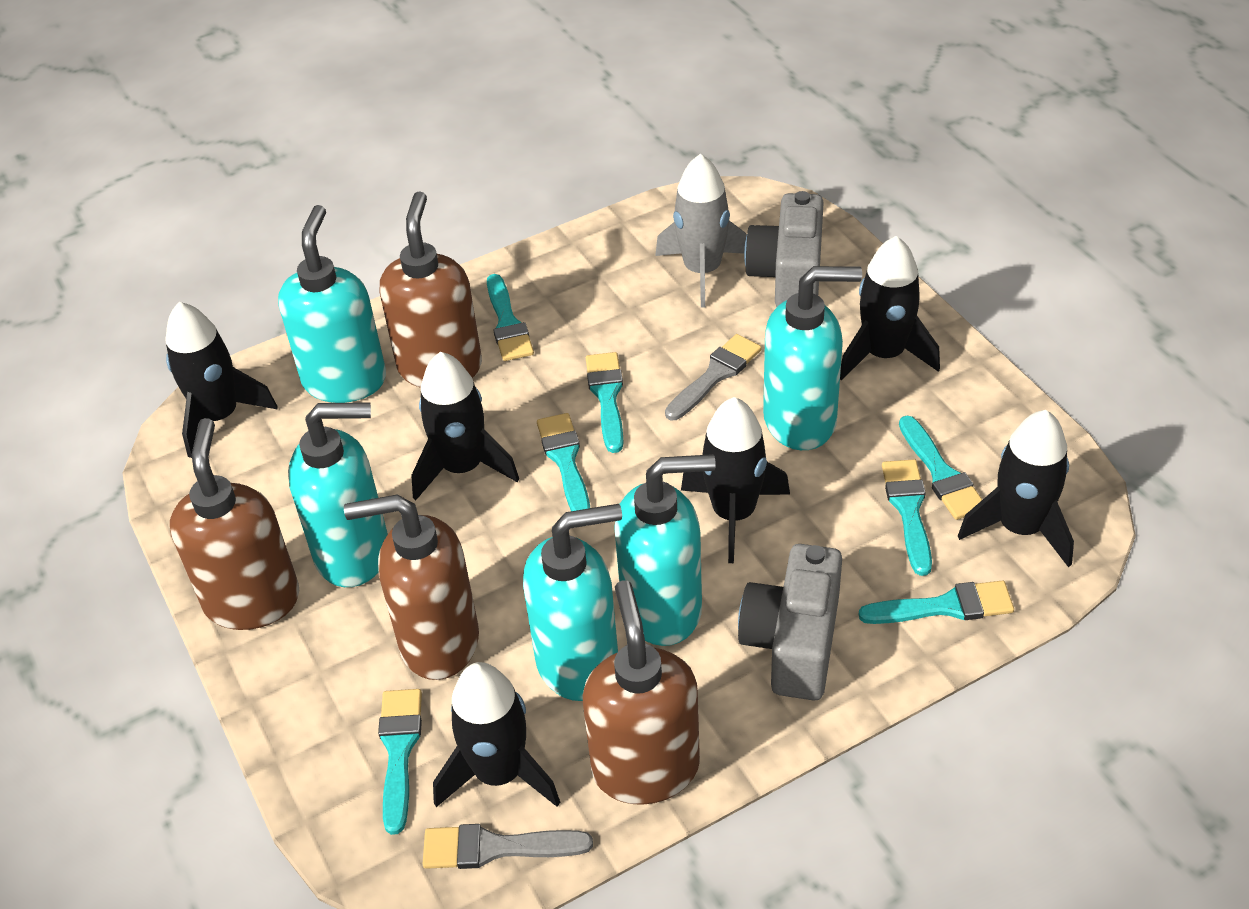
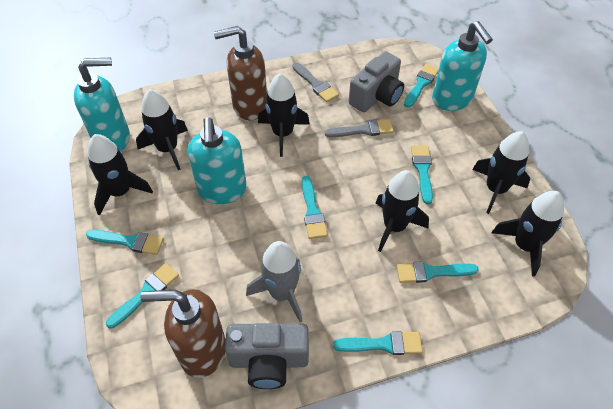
brown soap dispenser: 4 -> 2
turquoise soap dispenser: 5 -> 3

